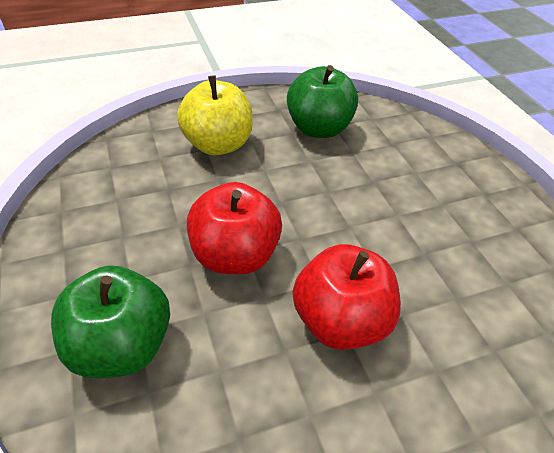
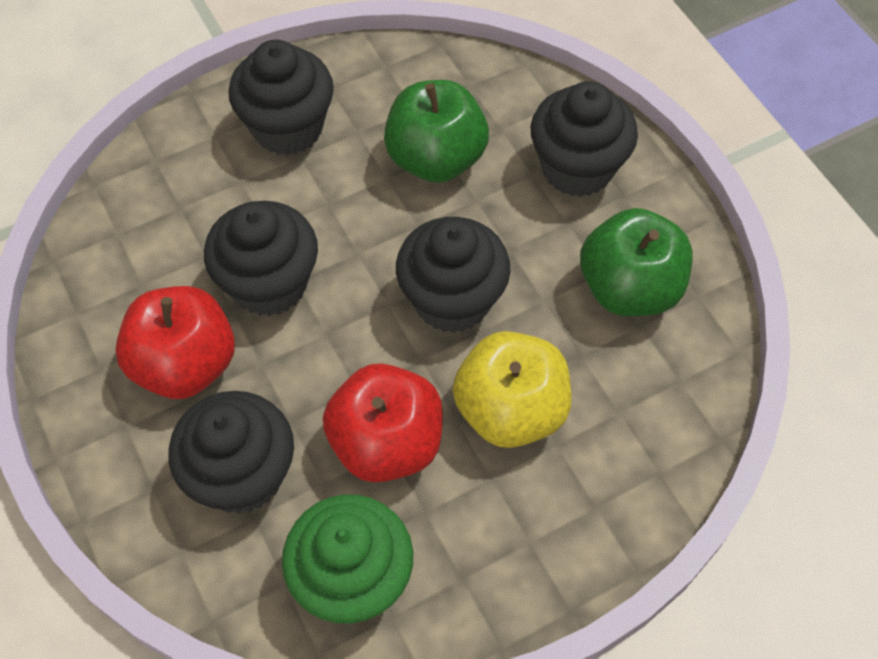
black cupcake: 0 -> 5
green cupcake: 0 -> 1

